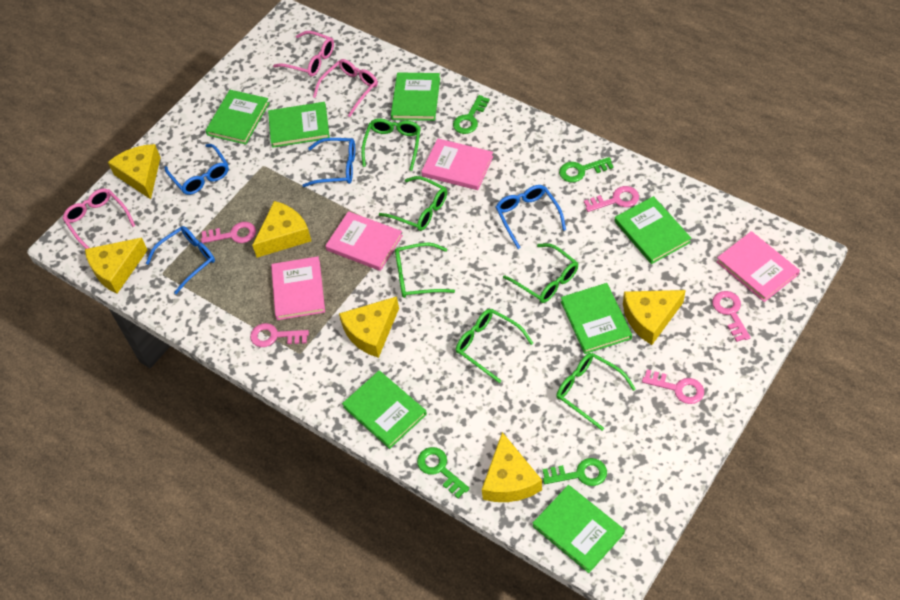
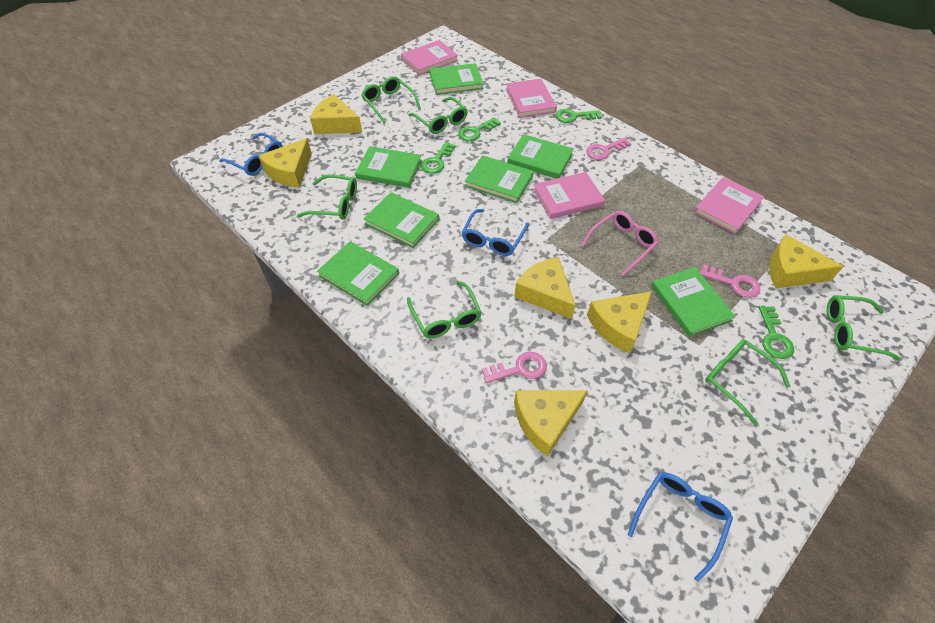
blue glasses: 4 -> 3
pink glasses: 3 -> 1
pink key: 5 -> 3

